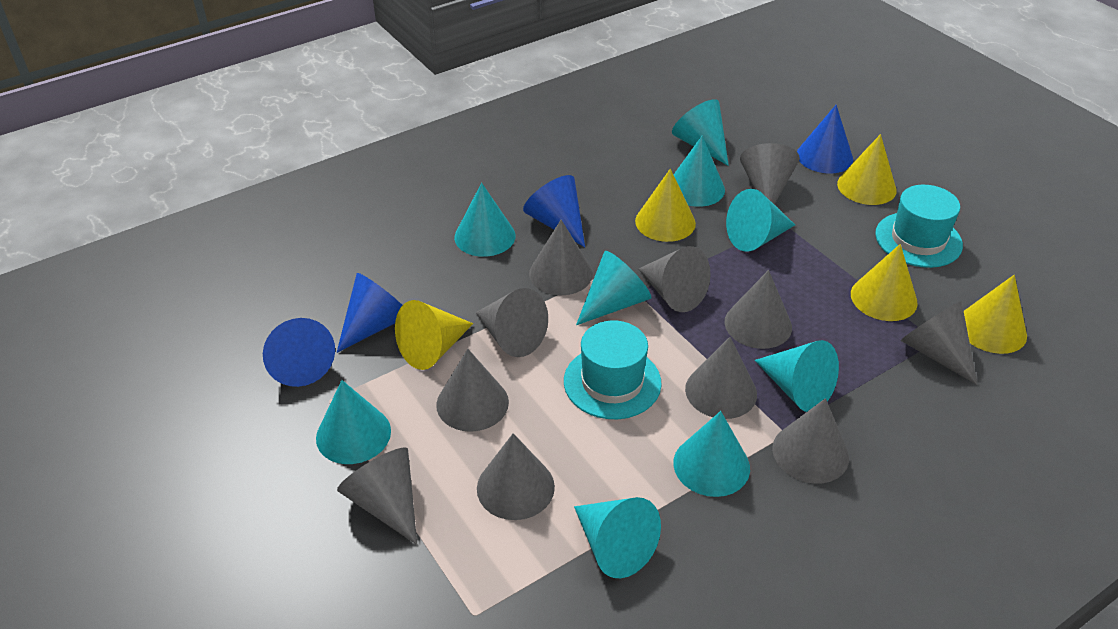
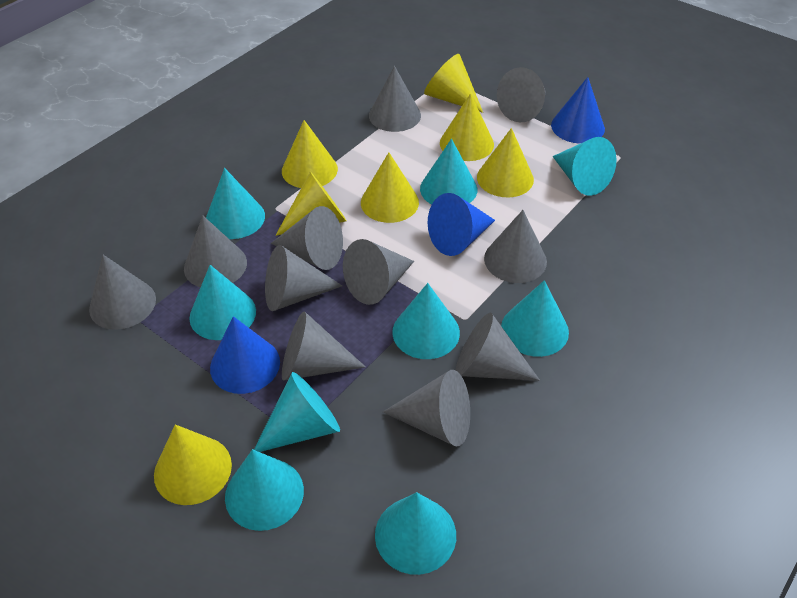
blue cone: 4 -> 3
turquoise hat: 2 -> 0
yellow cone: 5 -> 7

